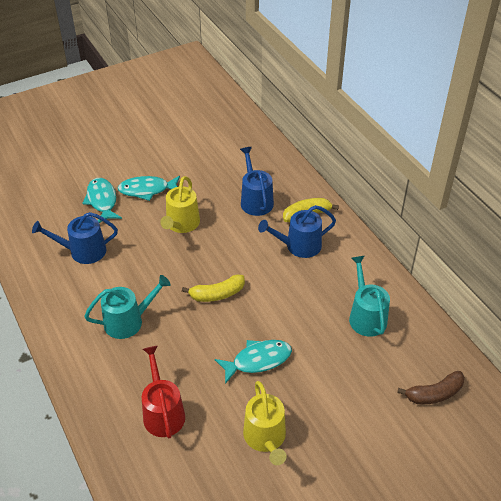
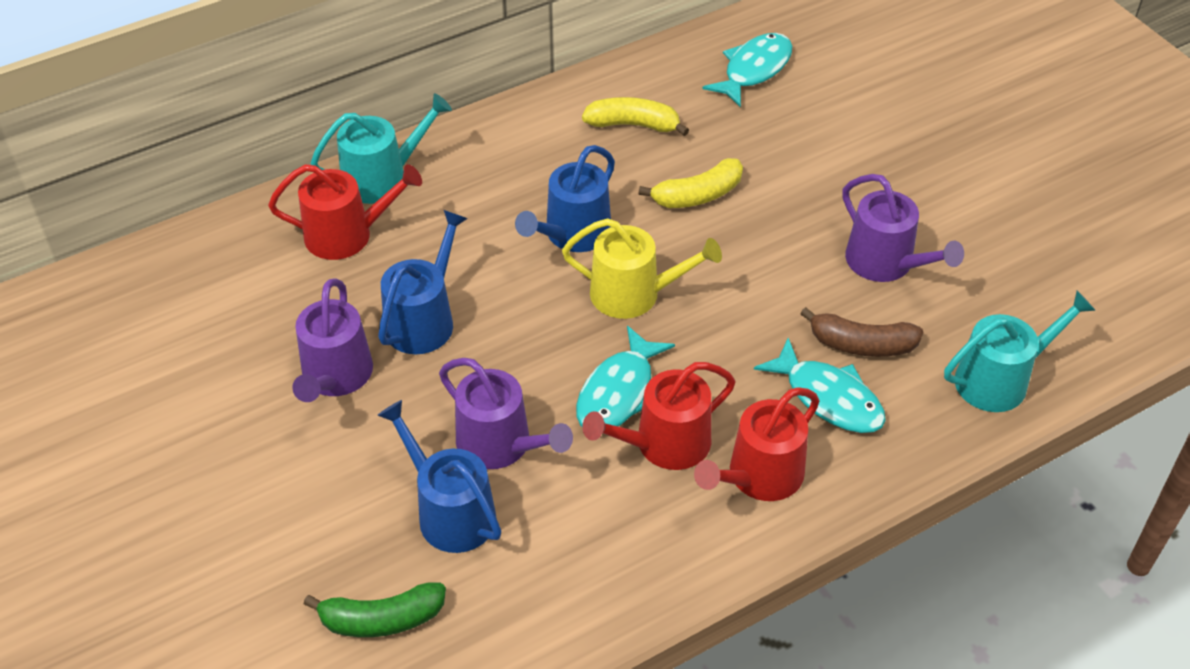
green banana: 0 -> 1
purple watering can: 0 -> 3
red watering can: 1 -> 3
yellow watering can: 2 -> 1

